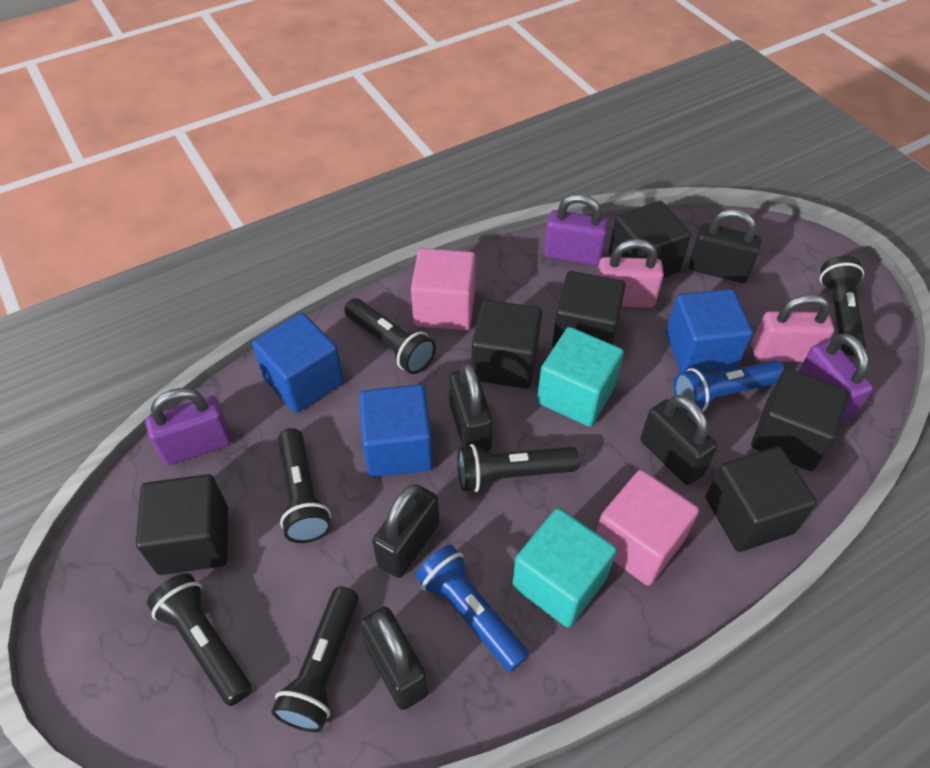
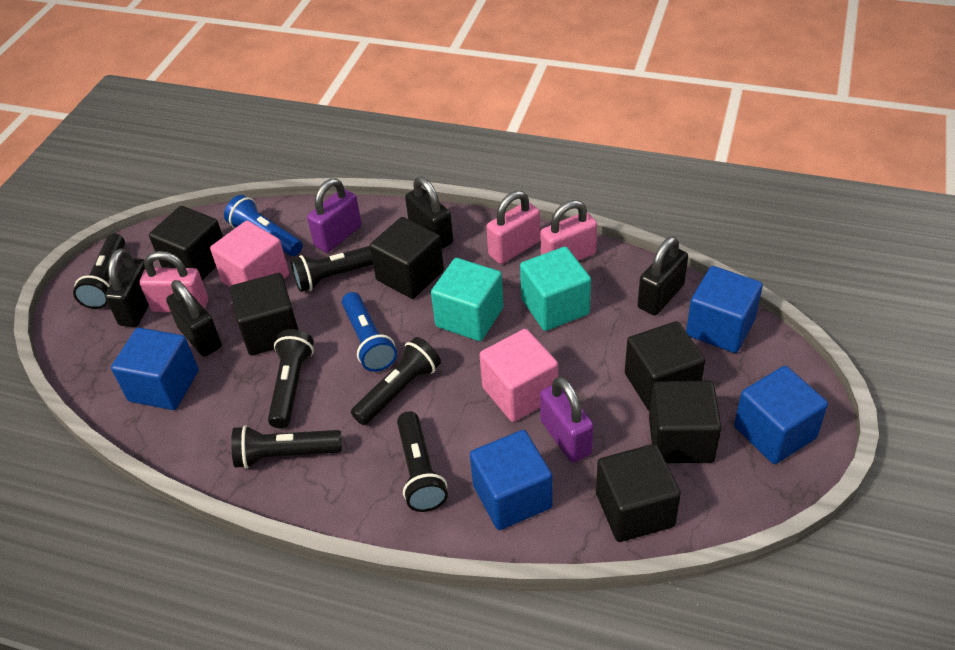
black padlock: 5 -> 4
blue cube: 3 -> 4
pink padlock: 2 -> 3
purple padlock: 3 -> 2

